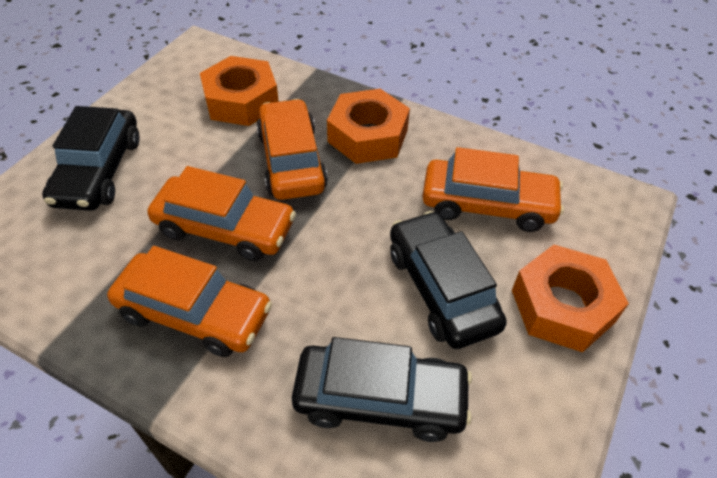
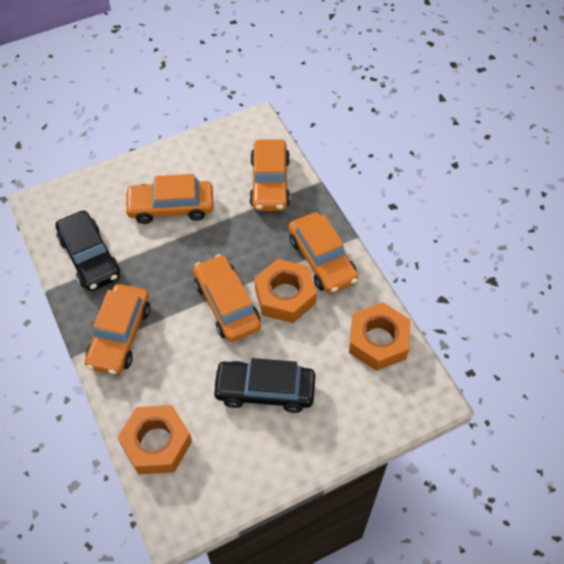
black car: 3 -> 2
orange car: 4 -> 5

